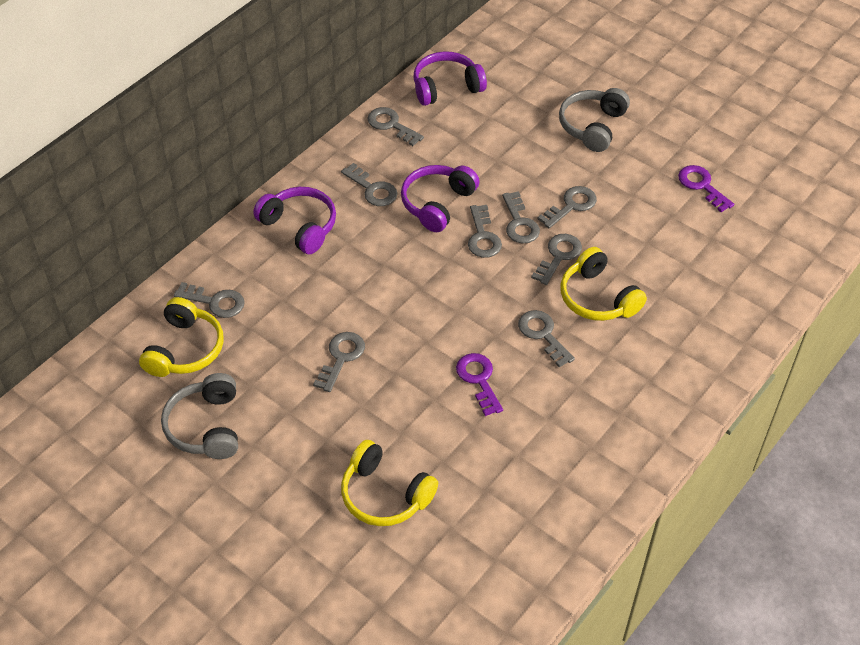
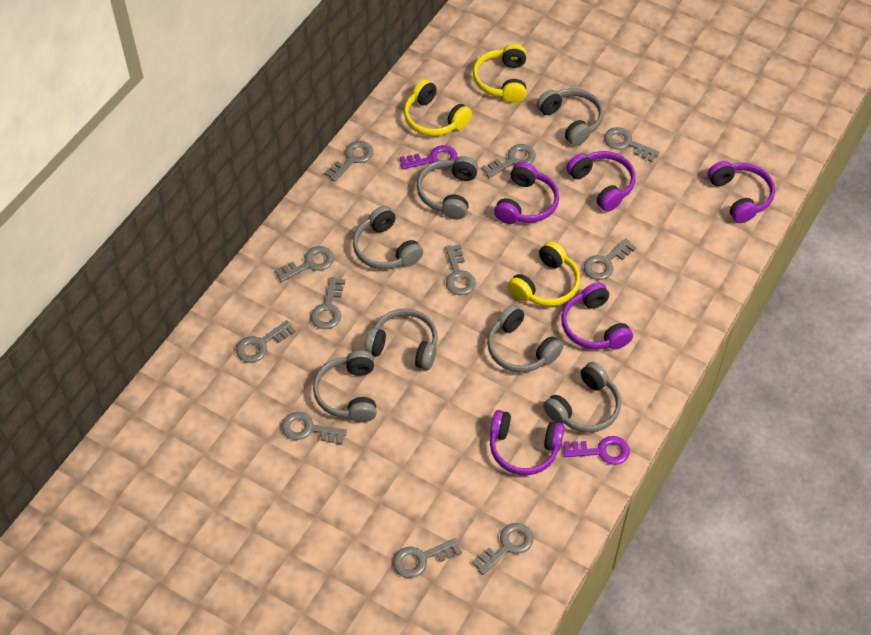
grey headphones: 2 -> 7
grey key: 9 -> 11
purple headphones: 3 -> 5

